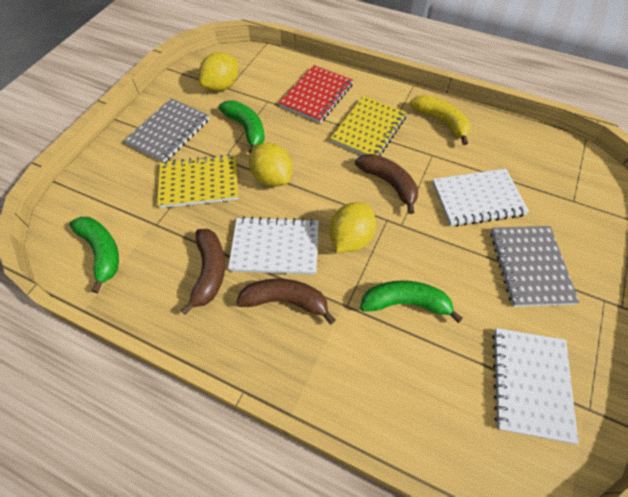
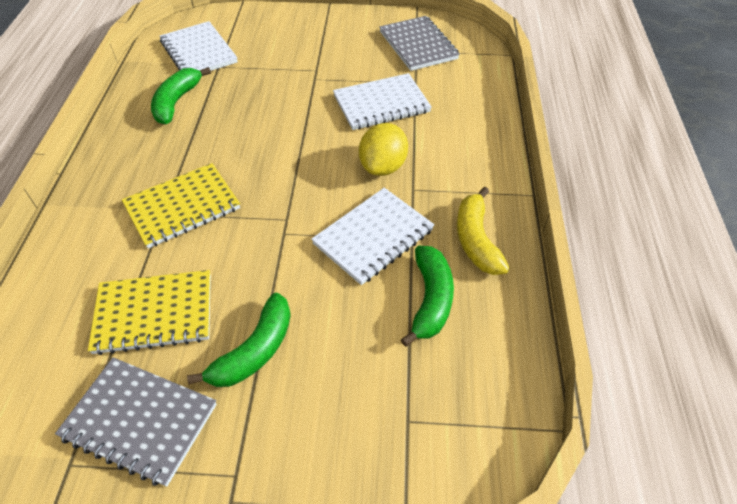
brown banana: 3 -> 0
red notebook: 1 -> 0
yellow lemon: 3 -> 1

